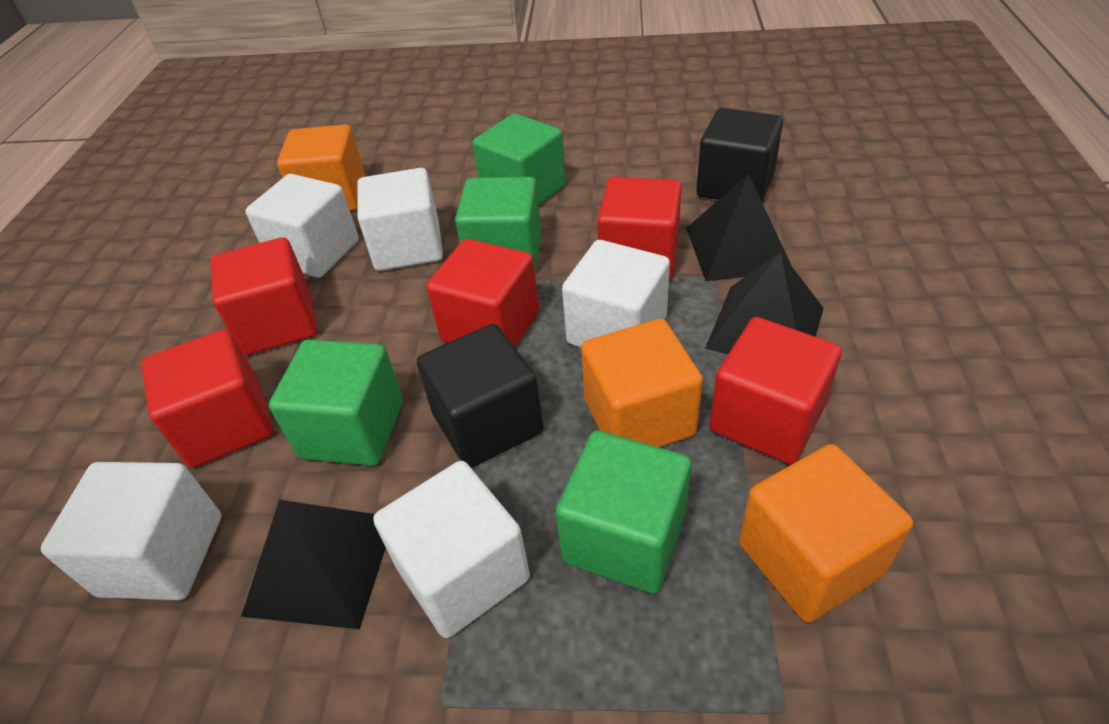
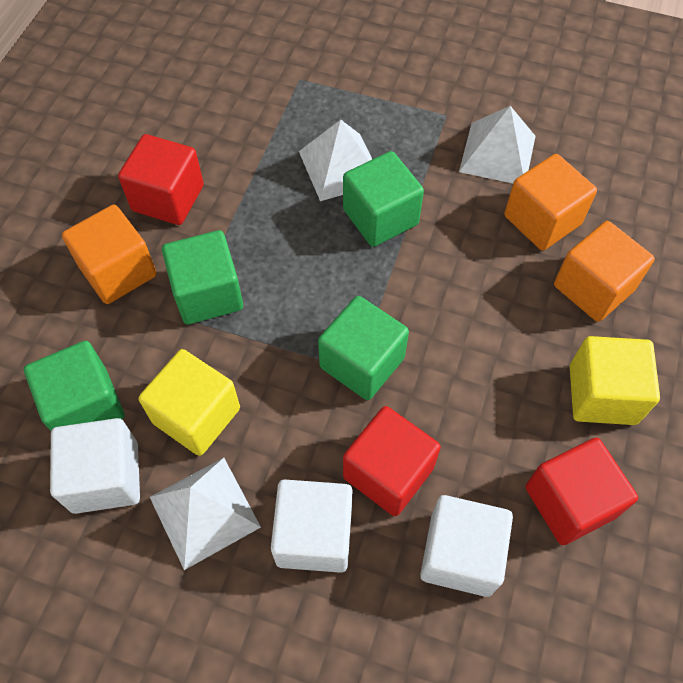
black cube: 2 -> 0
black pyramid: 3 -> 0
red cube: 5 -> 3
white cube: 5 -> 3
white pyramid: 0 -> 3
yellow cube: 0 -> 2

